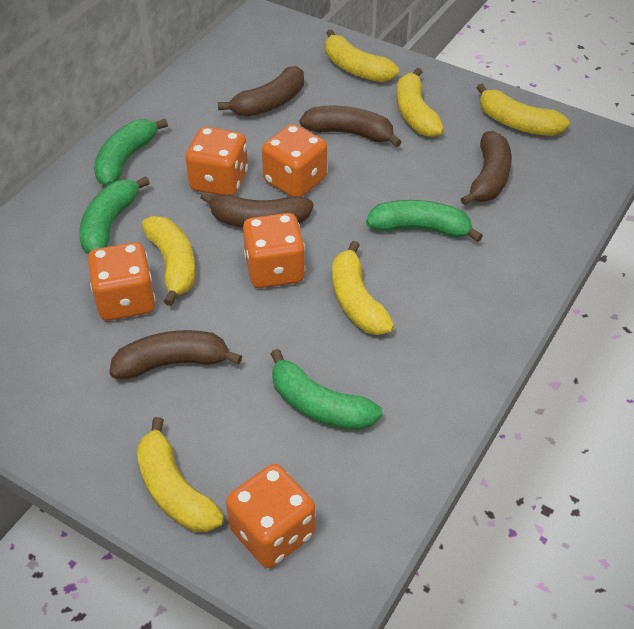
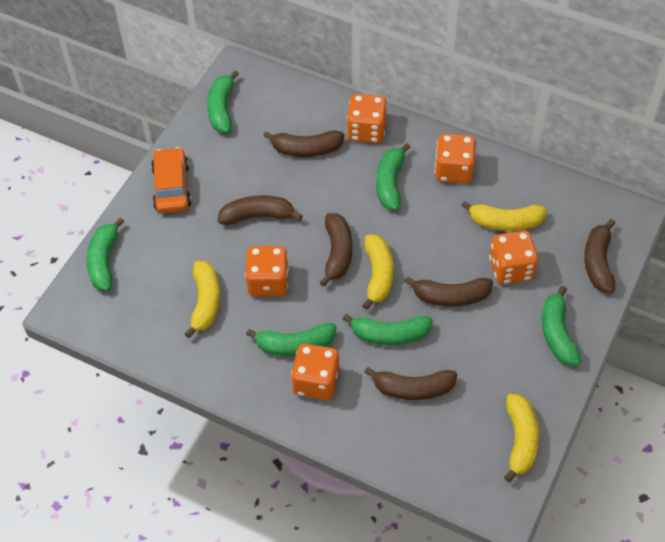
brown banana: 5 -> 6
green banana: 4 -> 6
orange car: 0 -> 1
yellow banana: 6 -> 4

